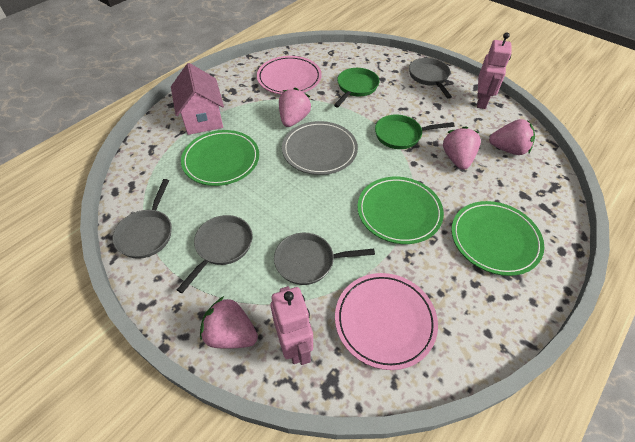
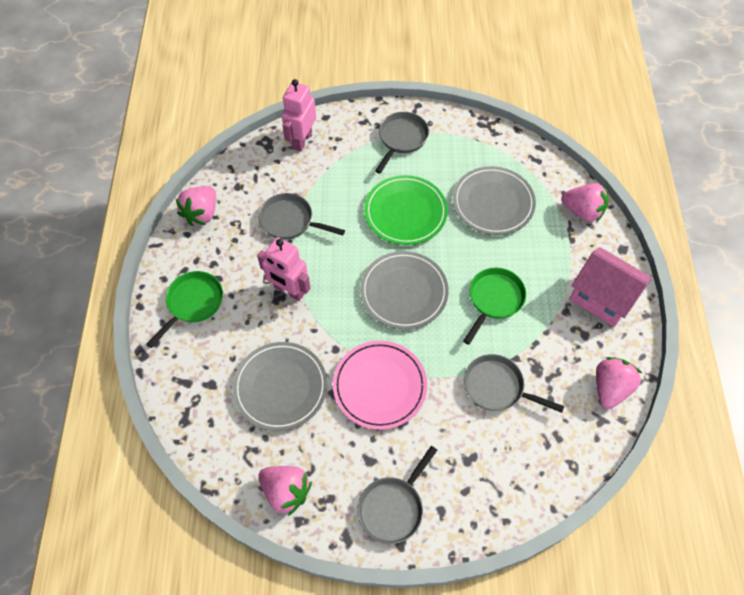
green plate: 3 -> 1
grey plate: 1 -> 3
pink plate: 2 -> 1

